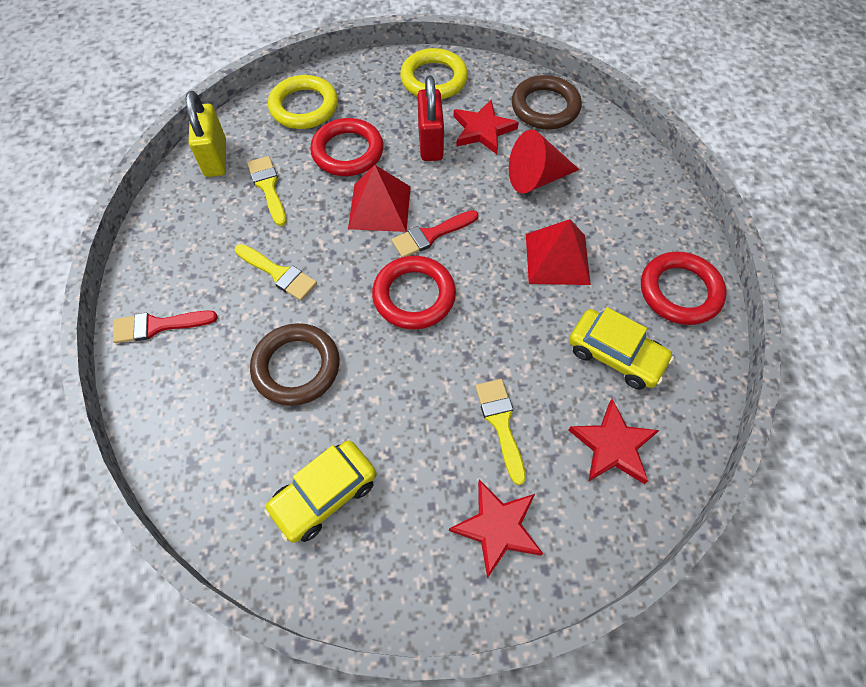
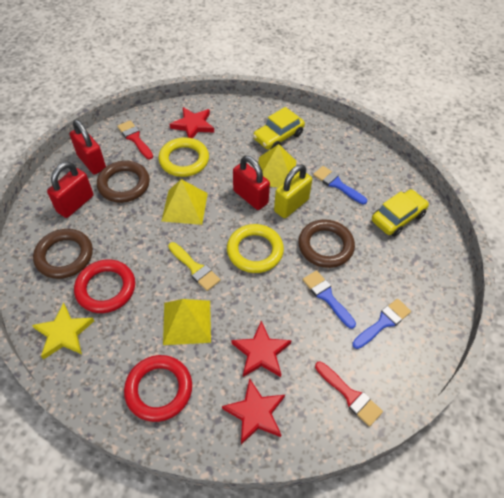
blue brush: 0 -> 3
brown ring: 2 -> 3
red cone: 1 -> 0
red padlock: 1 -> 3
red pyramid: 2 -> 0
red ring: 3 -> 2
yellow brush: 3 -> 1
yellow pyramid: 0 -> 3
yellow star: 0 -> 1

